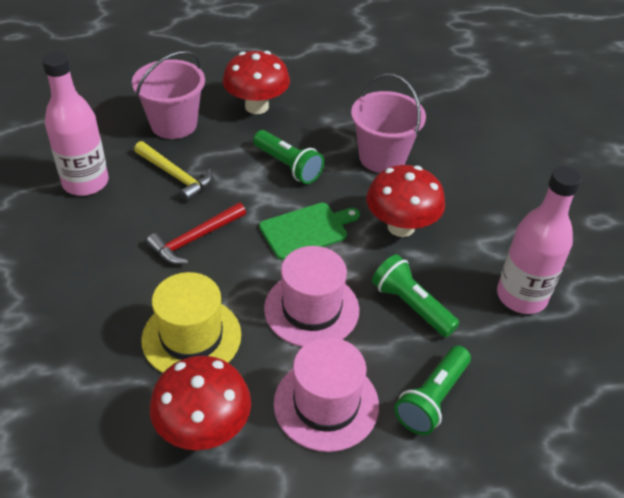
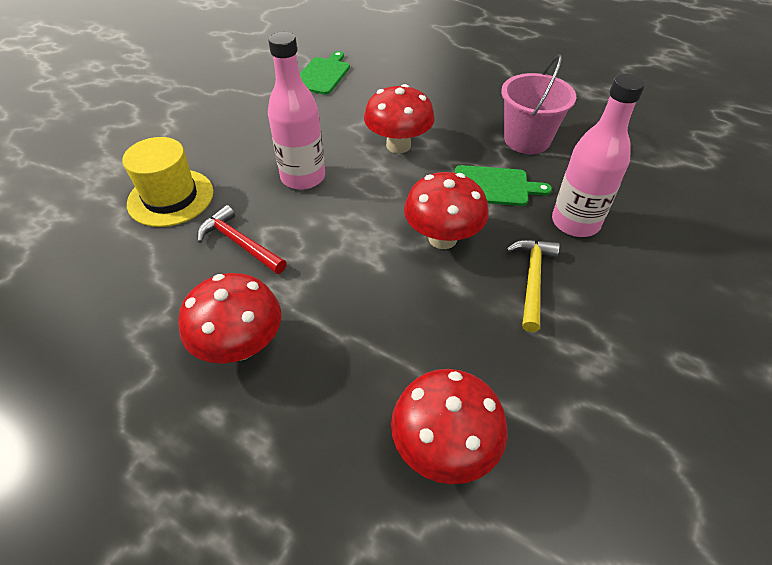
green cutting board: 1 -> 2
green flashlight: 3 -> 0
pink bucket: 2 -> 1
pink hat: 2 -> 0
red mushroom: 3 -> 4

